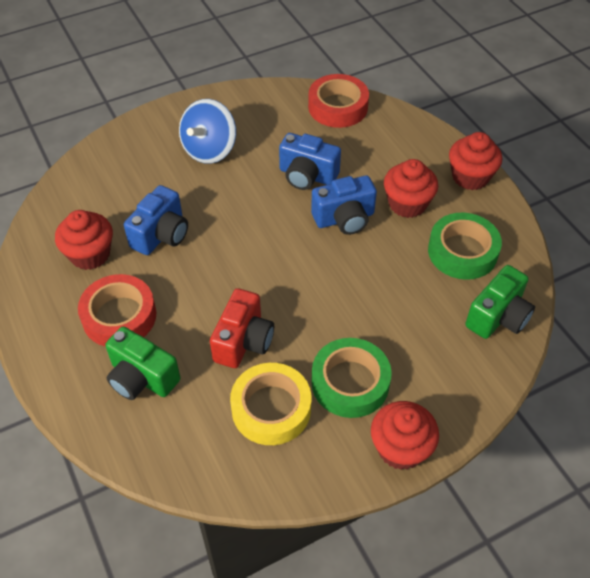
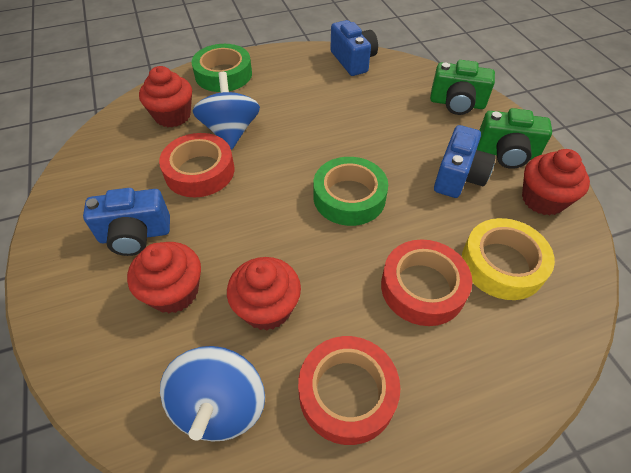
blue spinning top: 1 -> 2
red camera: 1 -> 0
red tape: 2 -> 3

